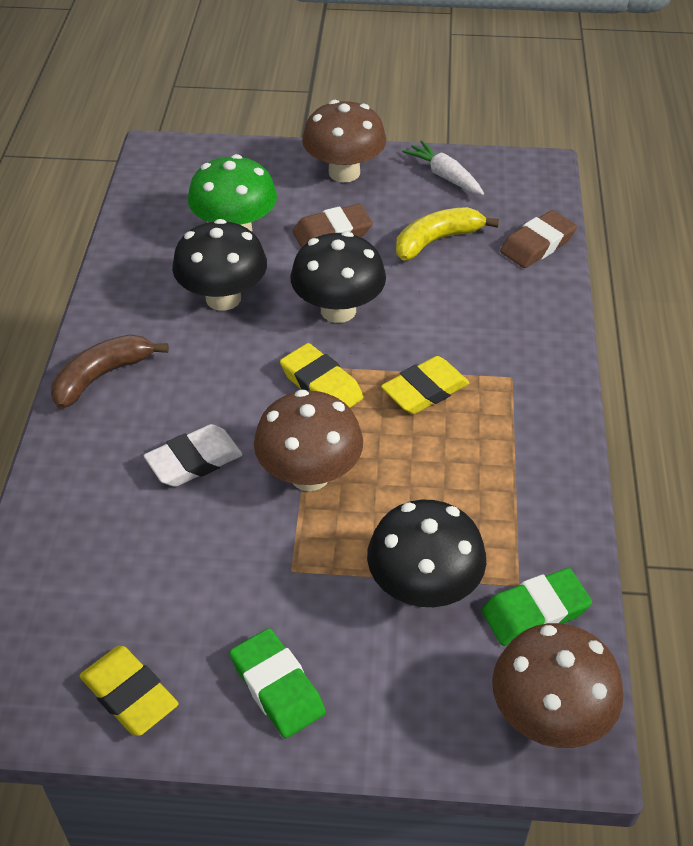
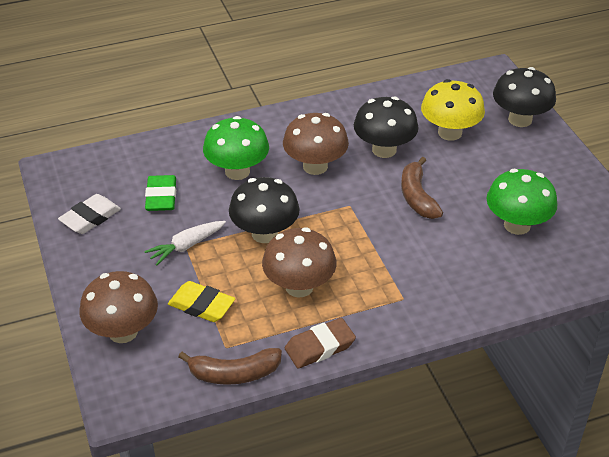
brown banana: 1 -> 2
brown eraser: 2 -> 1
green eraser: 2 -> 1
green mushroom: 1 -> 2
yellow banana: 1 -> 0
yellow eraser: 3 -> 1
yellow mushroom: 0 -> 1

